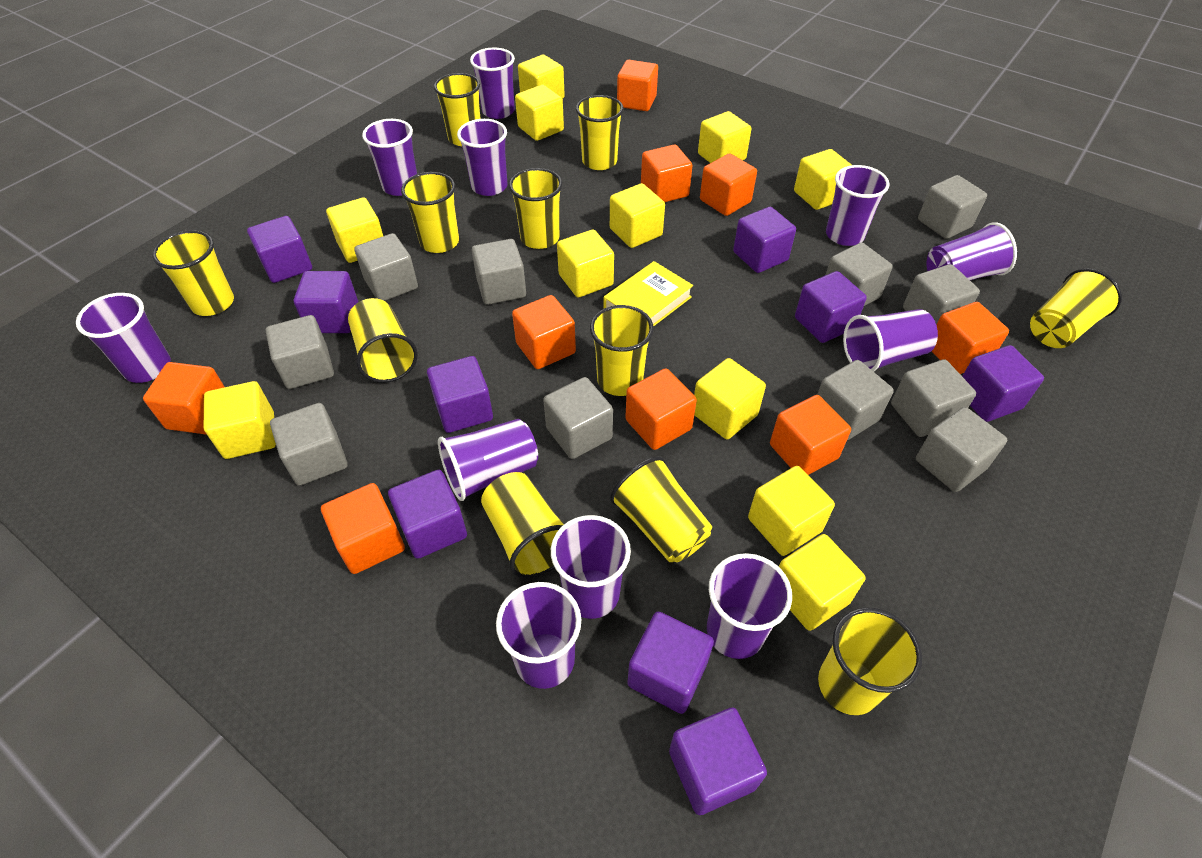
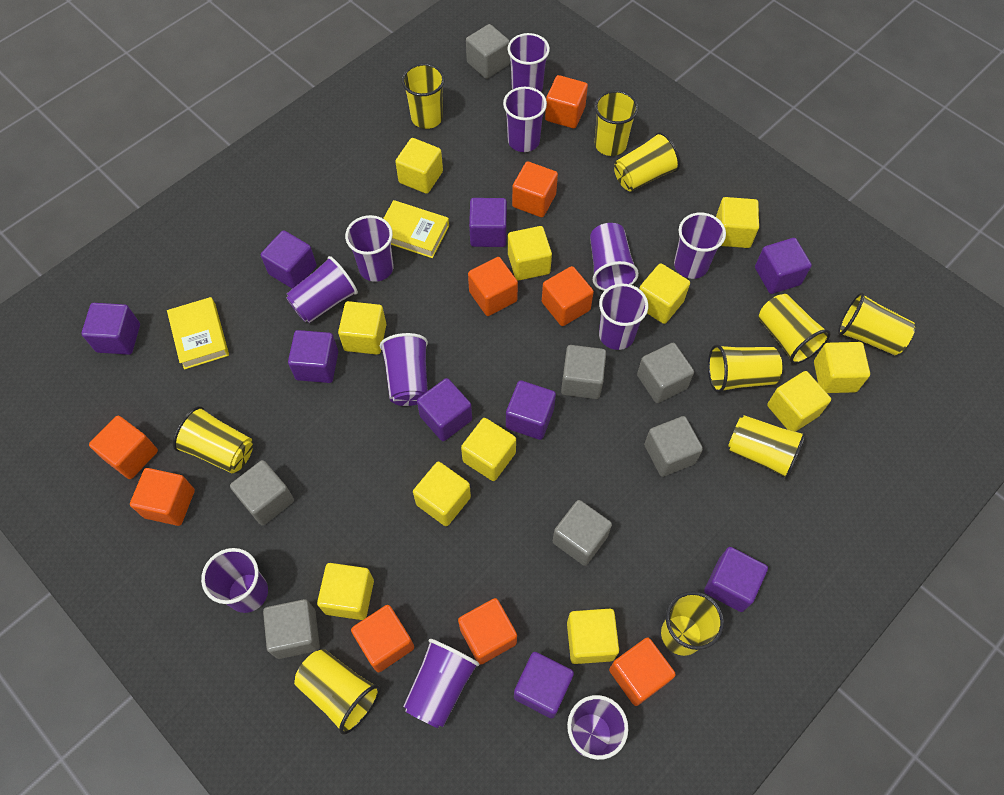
grey cube: 11 -> 7
yellow book: 1 -> 2
yellow cup: 11 -> 10

